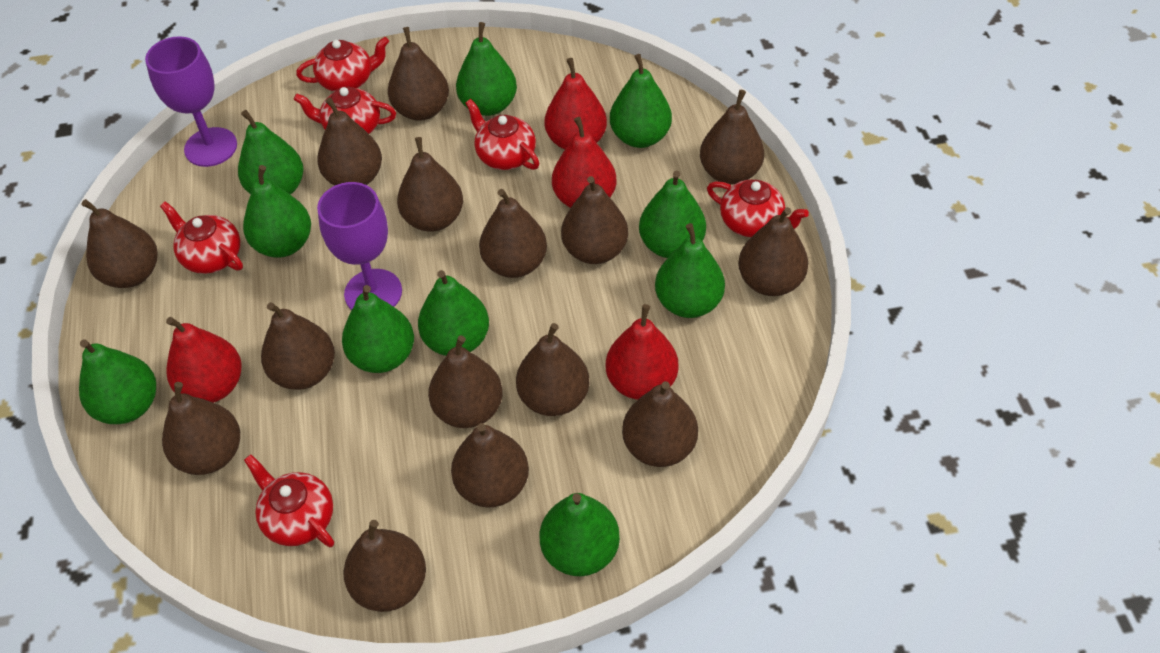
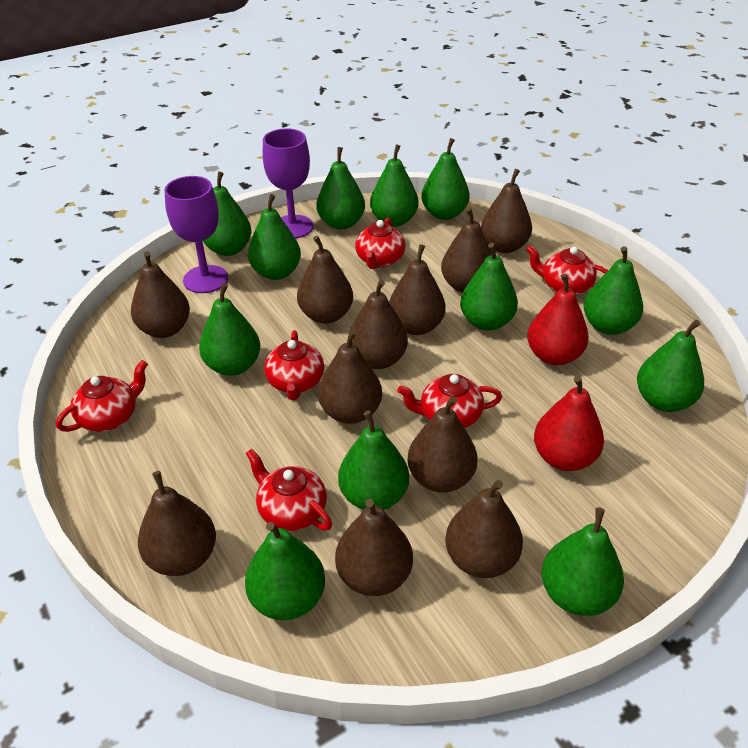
brown pear: 15 -> 11
green pear: 10 -> 12
red pear: 4 -> 2

